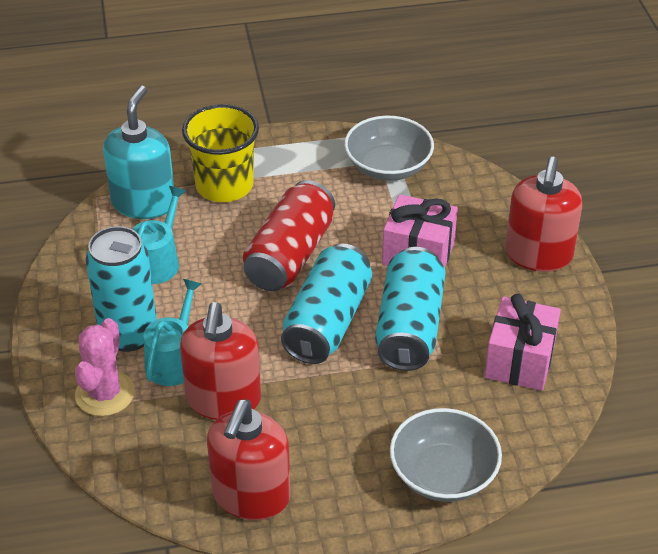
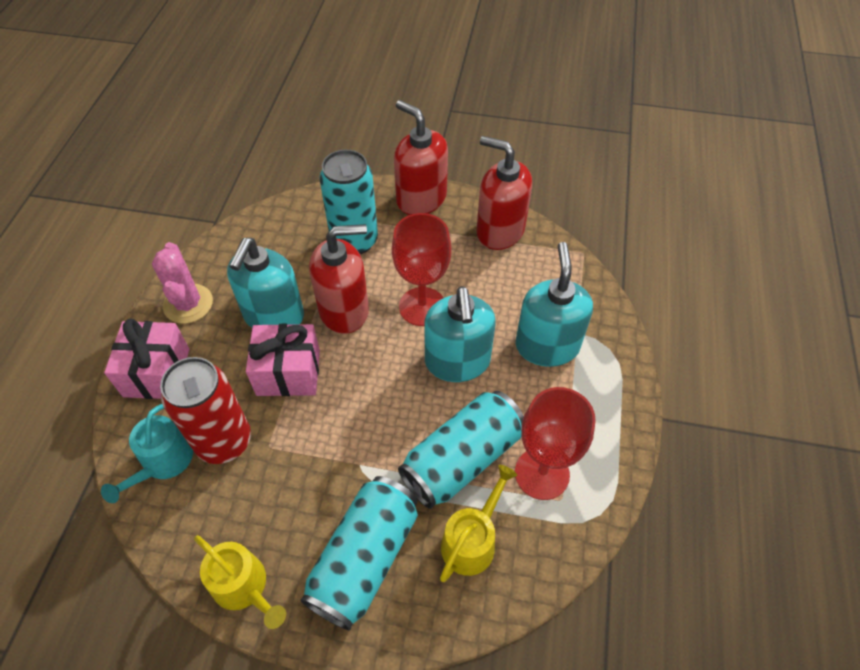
grey bowl: 2 -> 0
red goblet: 0 -> 2
turquoise soap dispenser: 1 -> 3
turquoise watering can: 2 -> 1
yellow cup: 1 -> 0
yellow watering can: 0 -> 2

